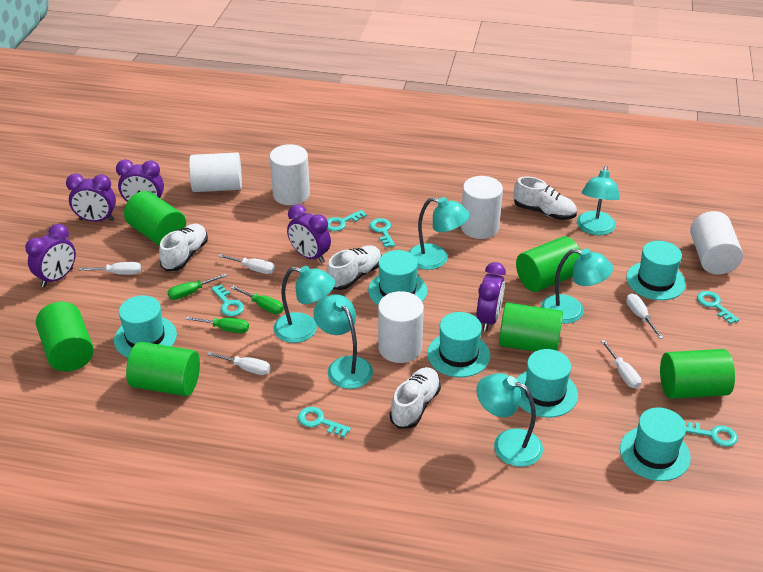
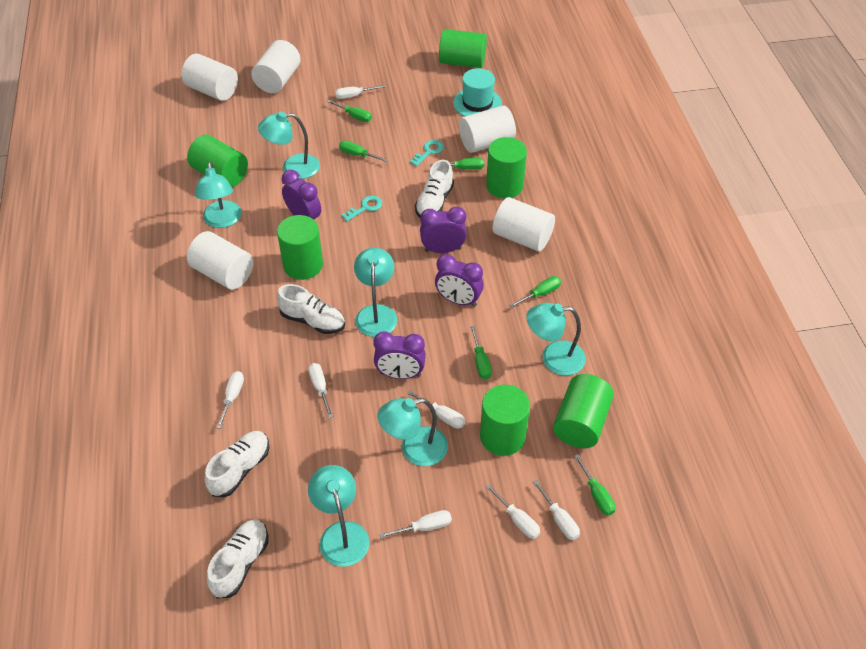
green screwdriver: 3 -> 6
purple clock: 5 -> 4
turquoise hat: 6 -> 1
turquoise key: 6 -> 2
white screwdriver: 5 -> 7

